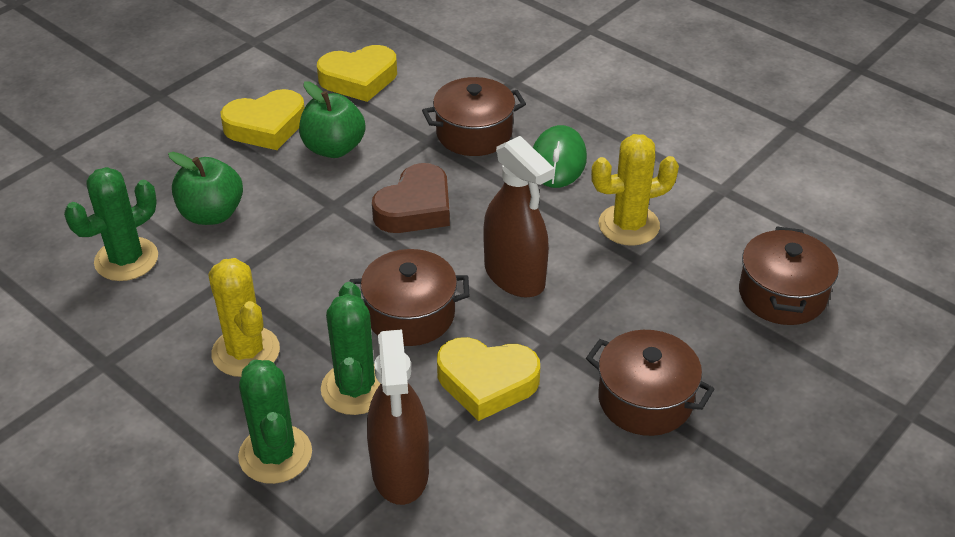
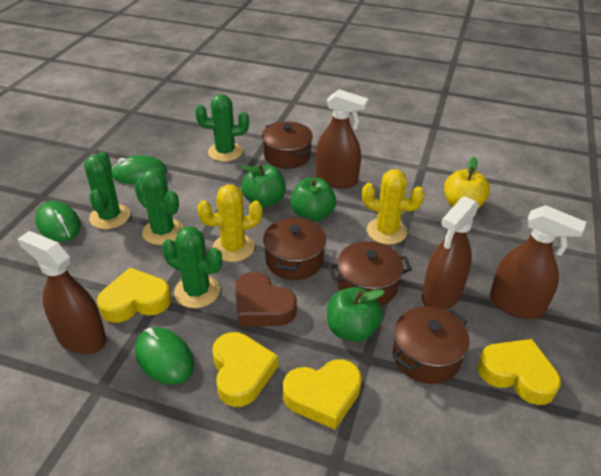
brown spray bottle: 2 -> 4
green apple: 2 -> 3
green cactus: 3 -> 4
green mouse: 1 -> 3
yellow apple: 0 -> 1
yellow heart: 3 -> 4

